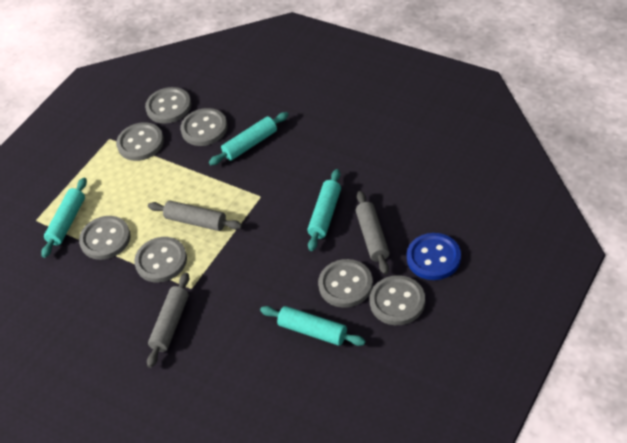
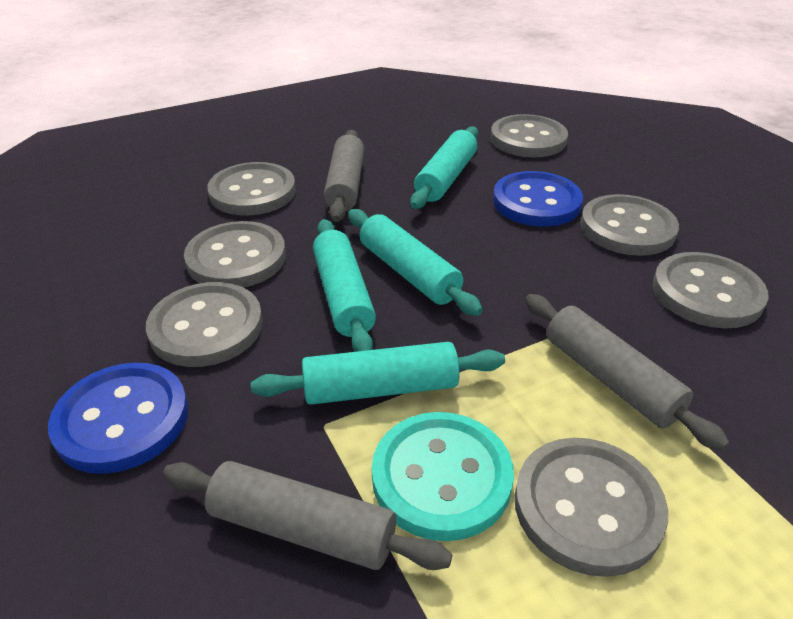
blue button: 1 -> 2
turquoise button: 0 -> 1

